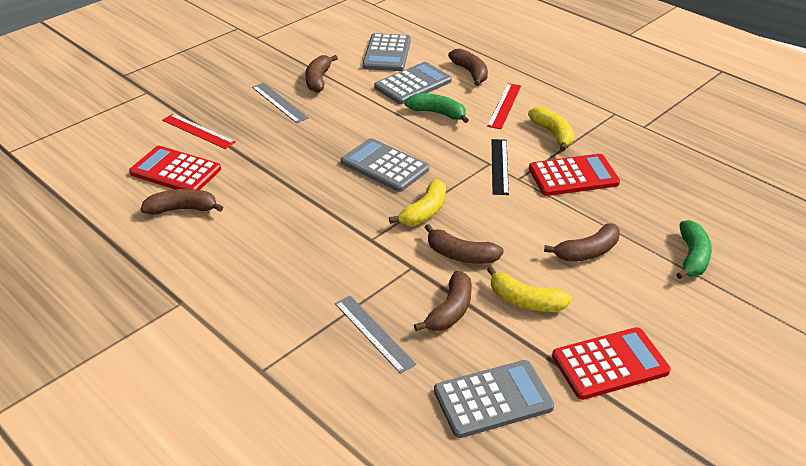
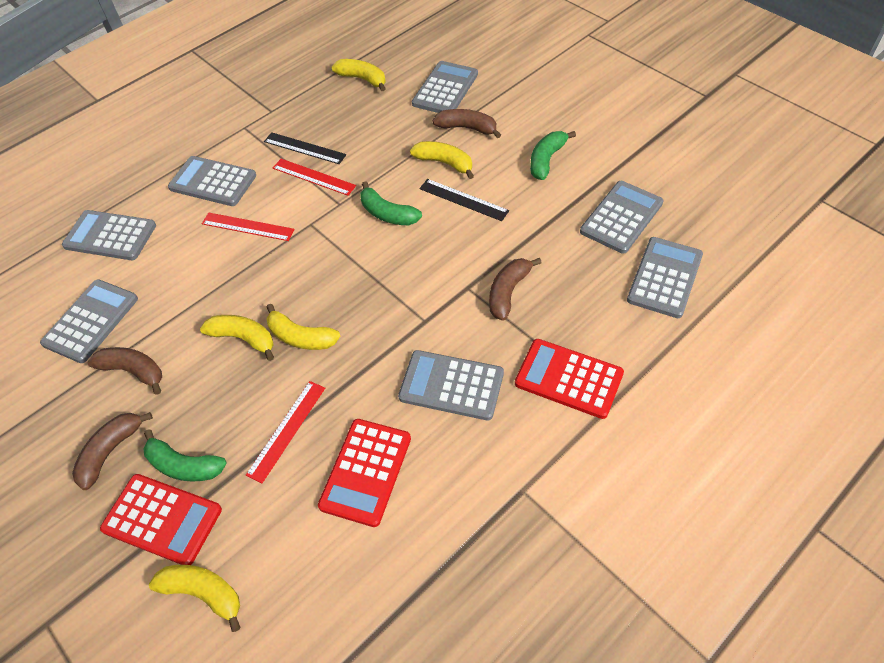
black ruler: 1 -> 2
brown banana: 6 -> 4
green banana: 2 -> 3
grey calculator: 4 -> 7
grey ruler: 2 -> 0
red ruler: 2 -> 3
yellow banana: 3 -> 5

